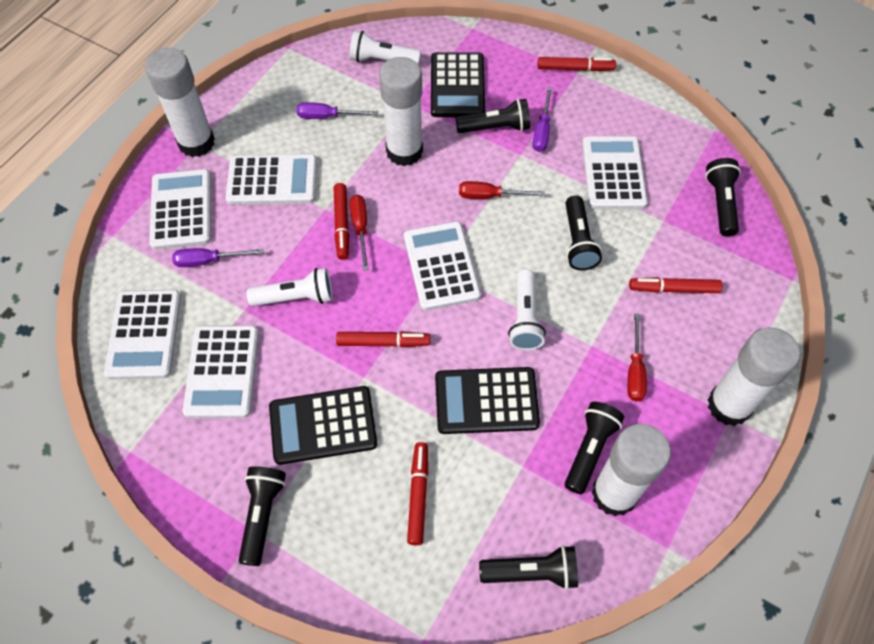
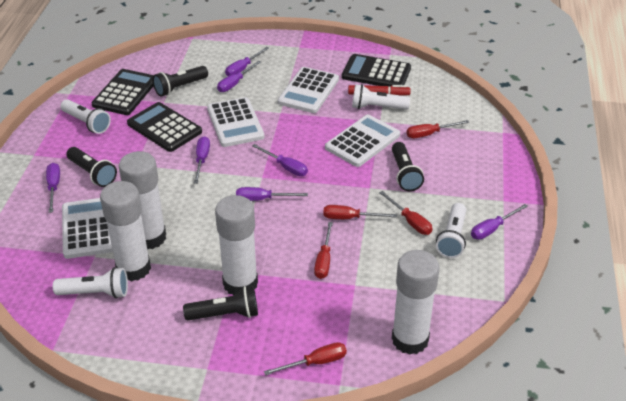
black flashlight: 6 -> 4
purple screwdriver: 3 -> 7
red marker: 5 -> 1
red screwdriver: 3 -> 5
white calculator: 6 -> 4
white flashlight: 3 -> 4

